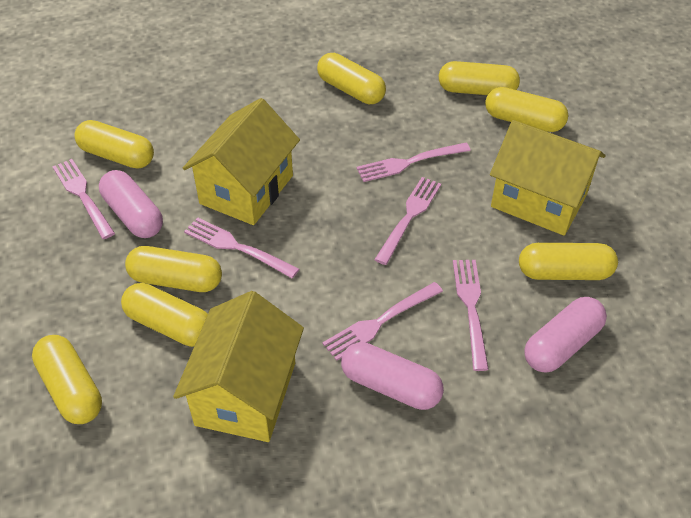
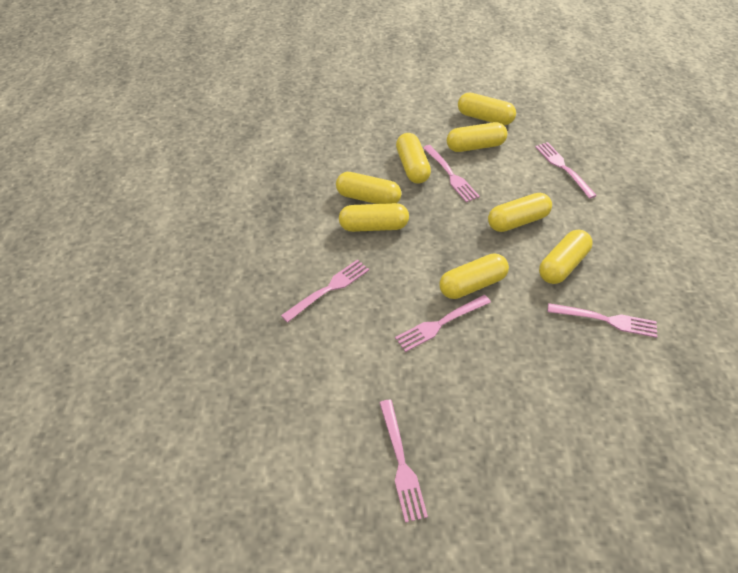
pink capsule: 3 -> 0
yellow house: 3 -> 0

